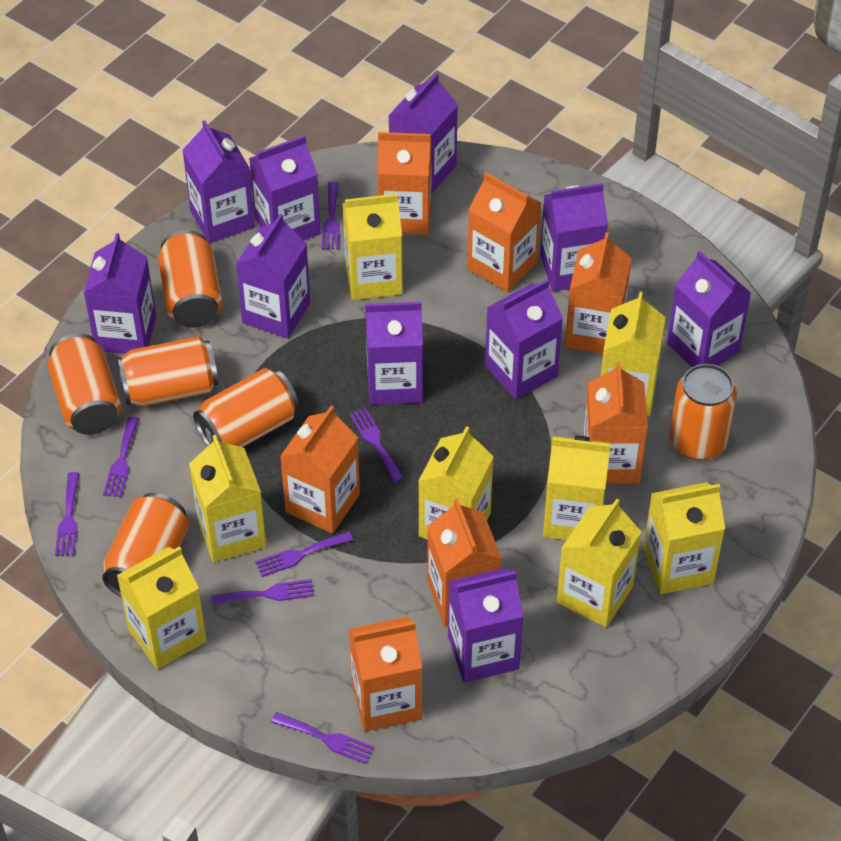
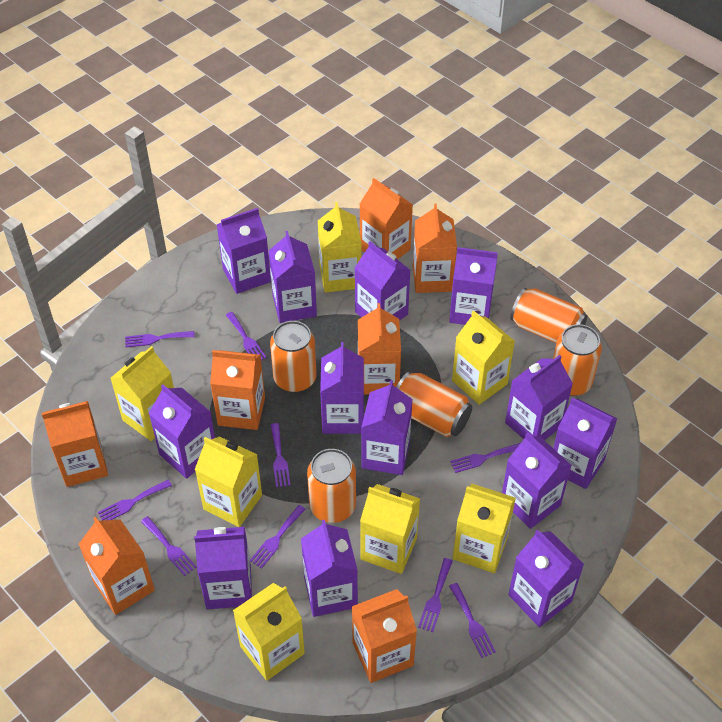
orange can: 6 -> 5
purple carton: 10 -> 13
purple fork: 7 -> 9
yellow carton: 8 -> 7

